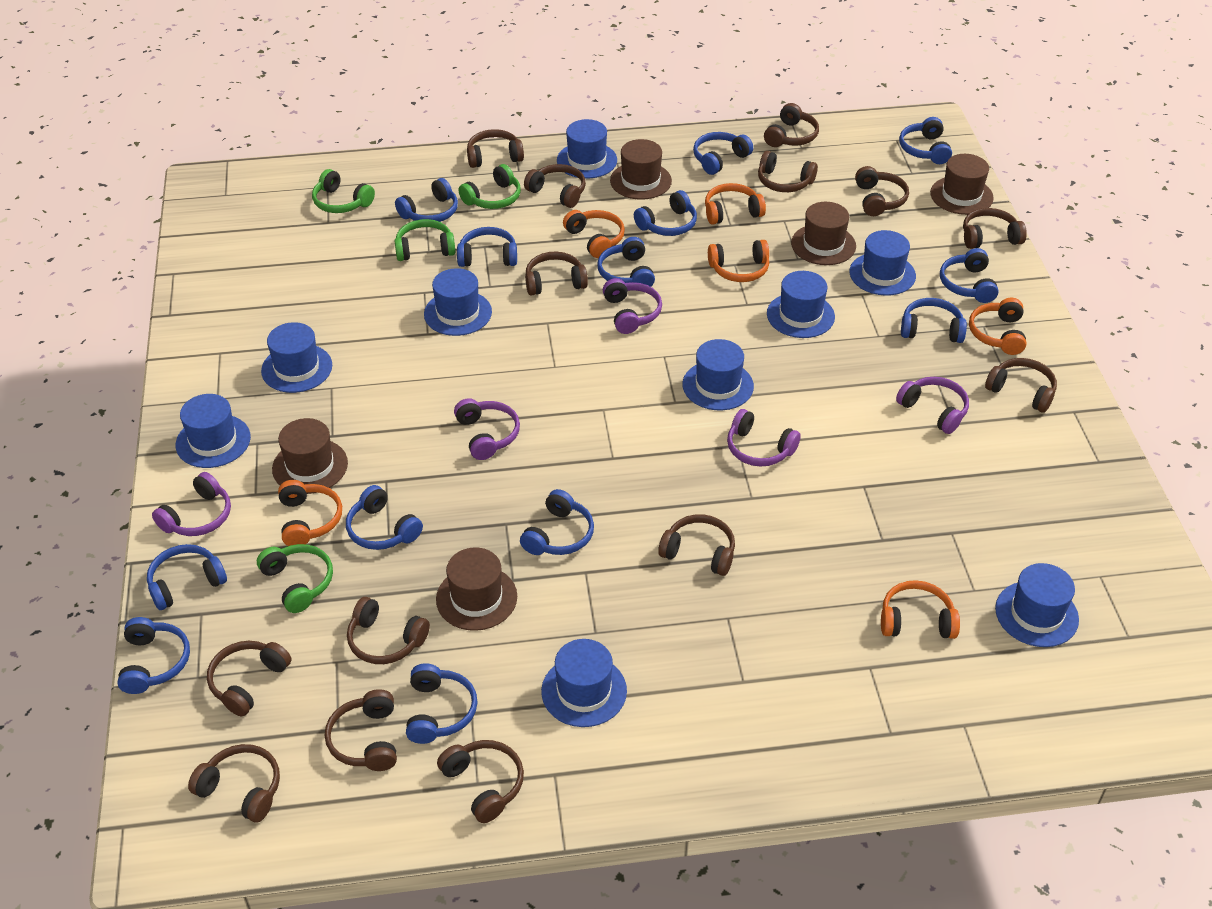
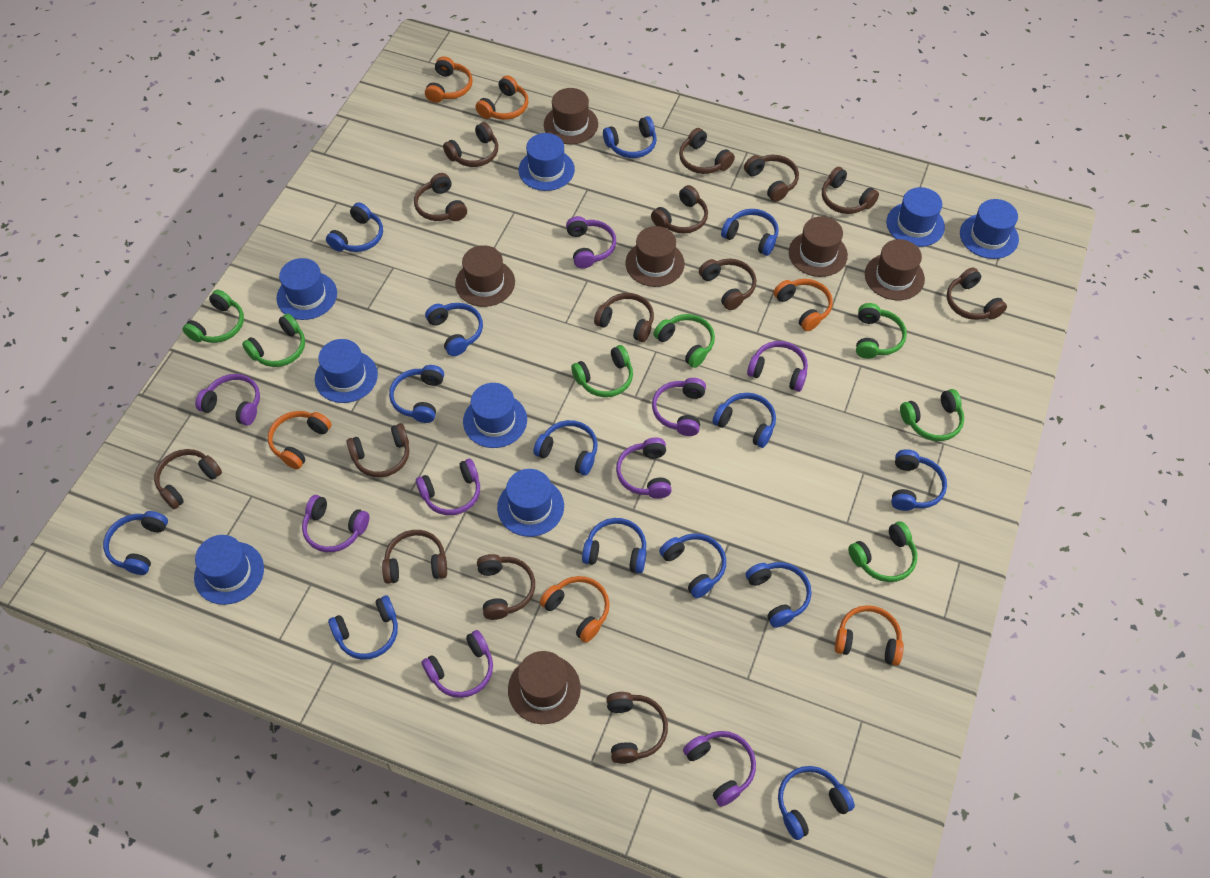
blue hat: 9 -> 8
blue headphones: 13 -> 14
brown hat: 5 -> 6
green headphones: 4 -> 7
purple headphones: 5 -> 9

